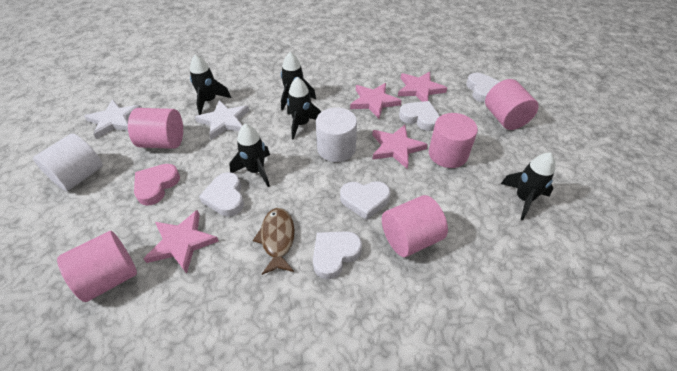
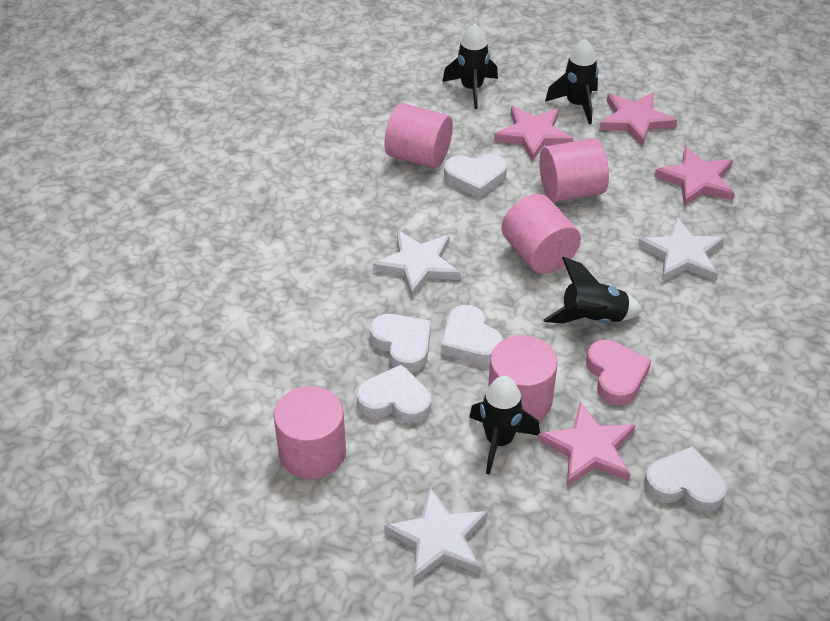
black rocket: 5 -> 4
brown fish: 1 -> 0
white cylinder: 2 -> 0
white star: 2 -> 3

